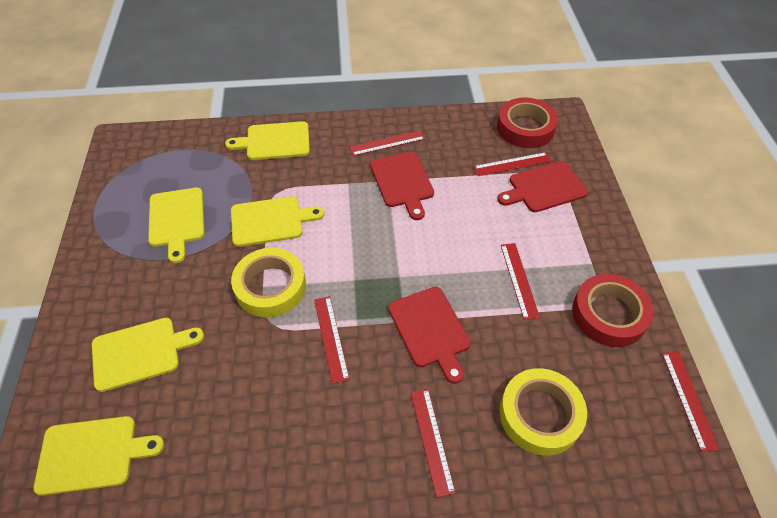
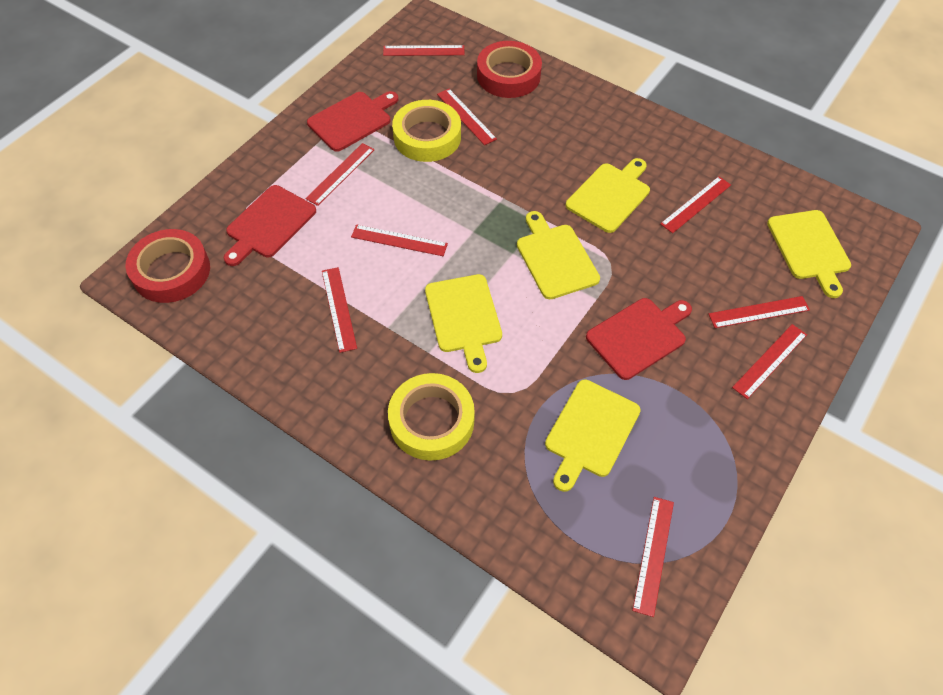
red ruler: 6 -> 9

